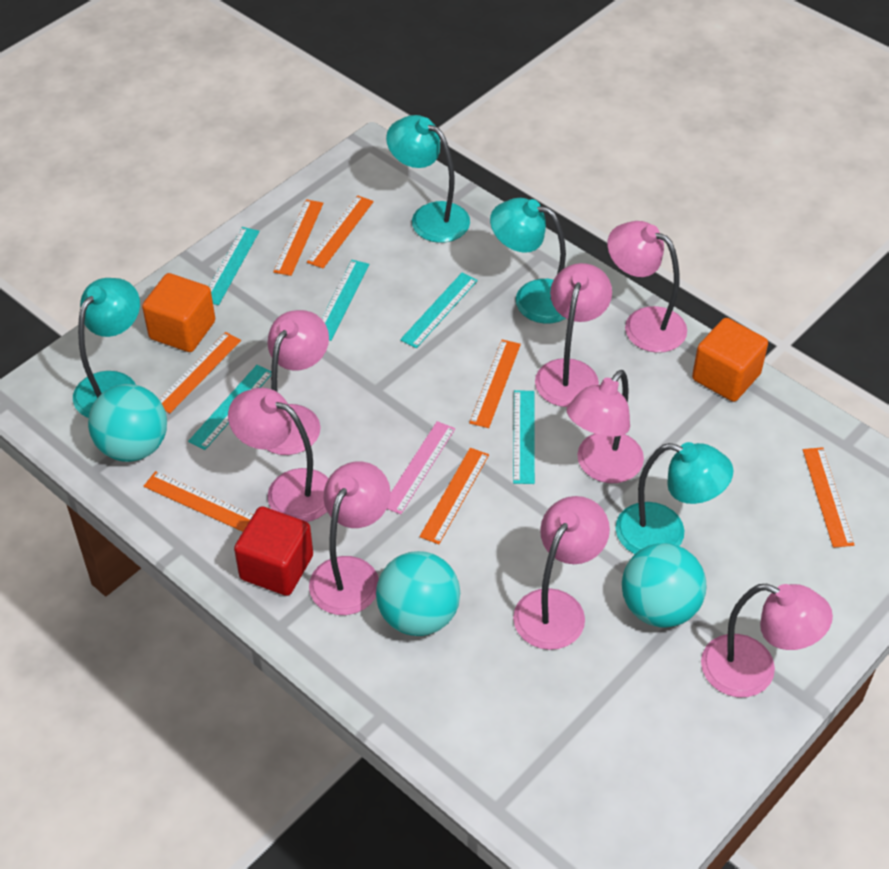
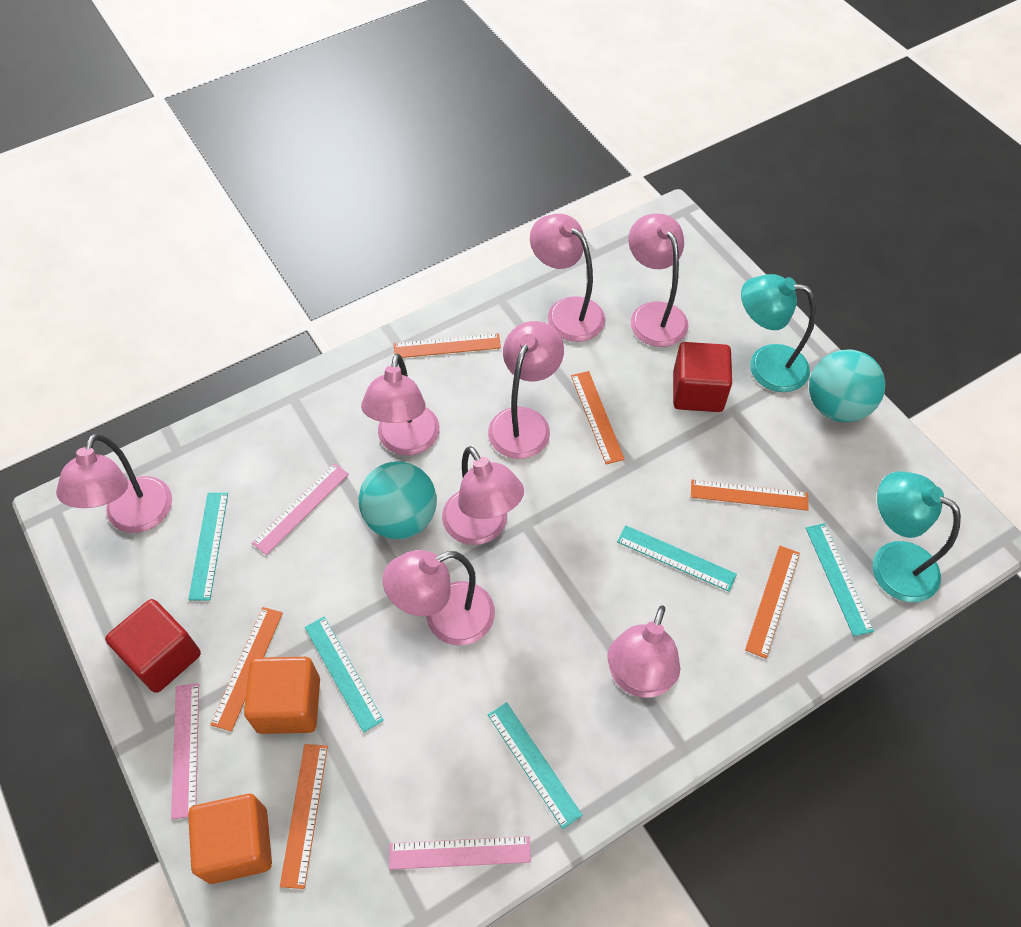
orange ruler: 7 -> 6
pink ruler: 1 -> 3
red cube: 1 -> 2
turquoise ball: 3 -> 2
turquoise lamp: 4 -> 2

